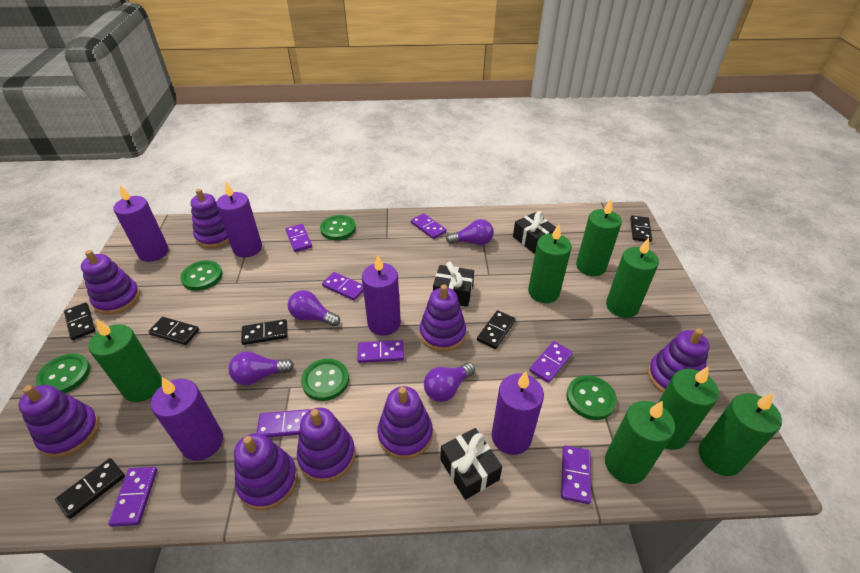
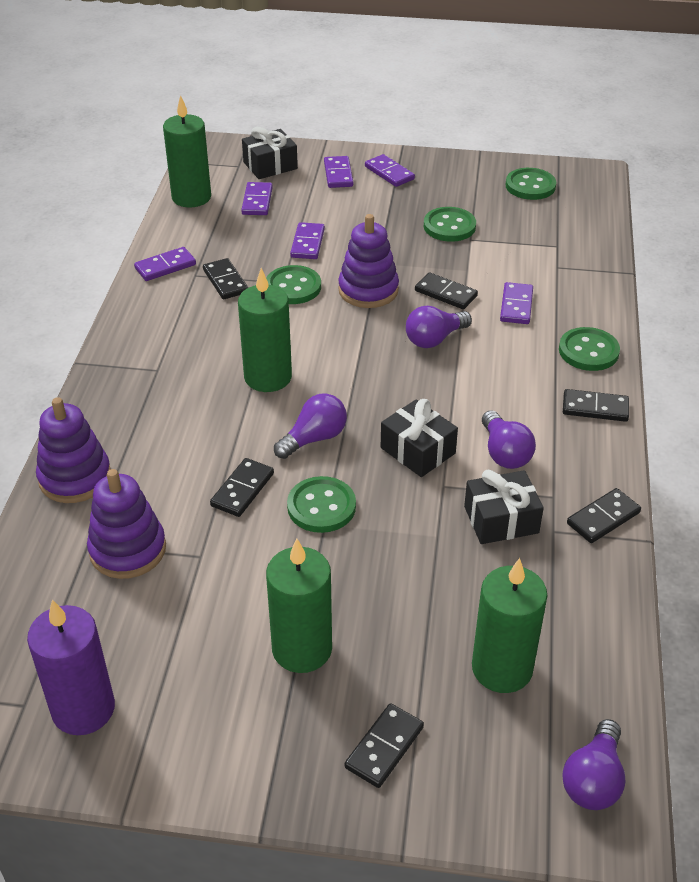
green candle: 7 -> 4
purple candle: 5 -> 1
purple domino: 8 -> 6
purple stacking toy: 8 -> 3

